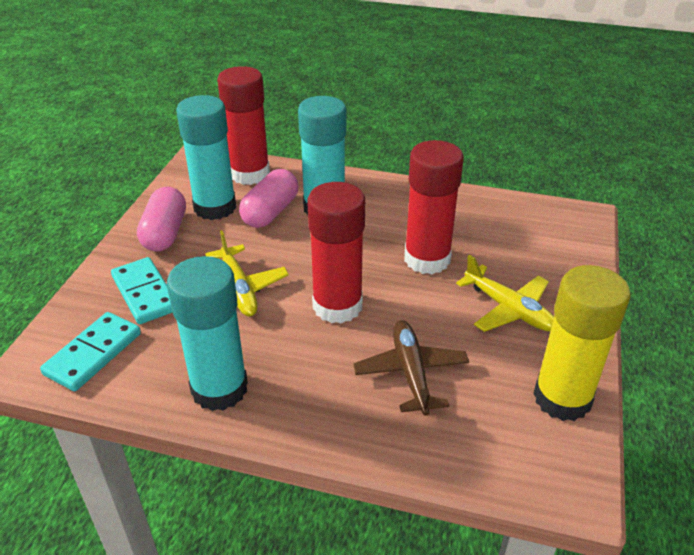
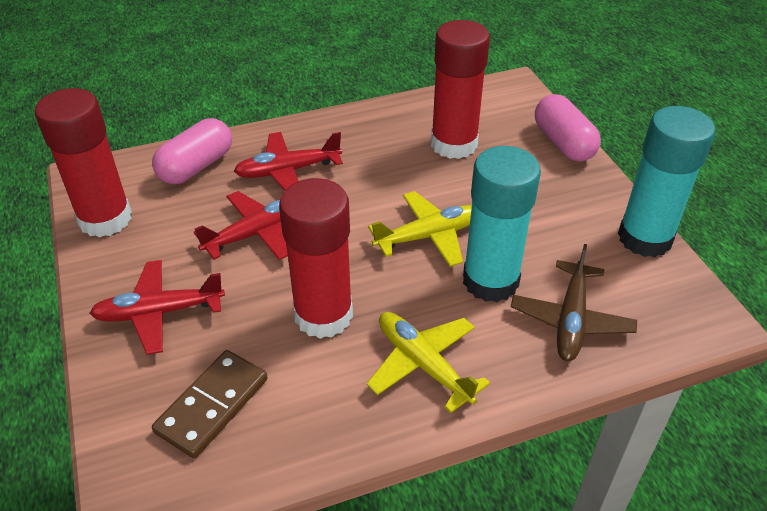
brown domino: 0 -> 1
red plane: 0 -> 3
turquoise domino: 2 -> 0
turquoise glue stick: 3 -> 2
yellow glue stick: 1 -> 0

